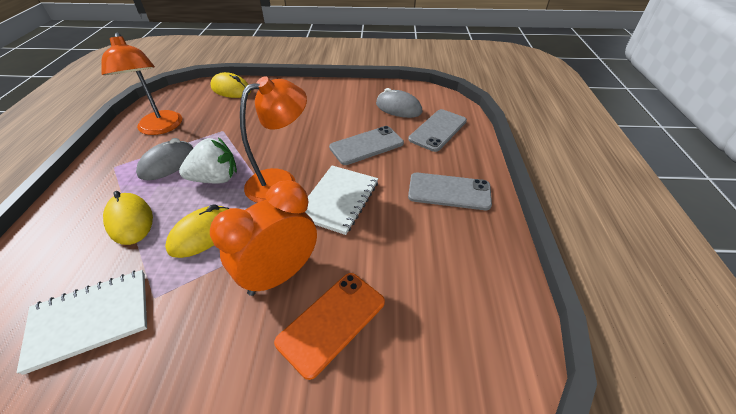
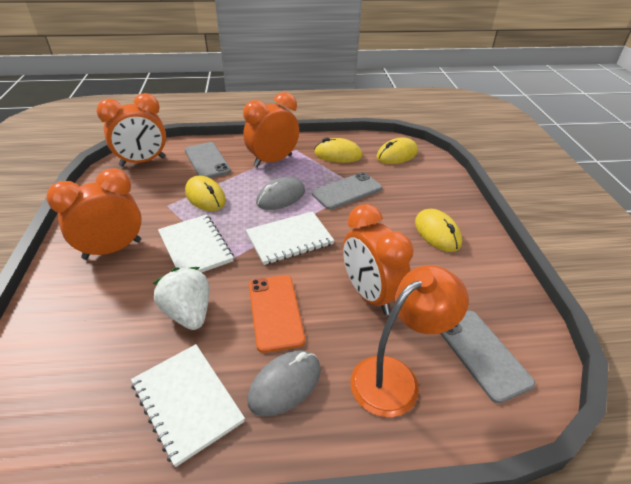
orange clock: 1 -> 4
orange lamp: 2 -> 1
white notebook: 2 -> 3
yellow mouse: 3 -> 4

